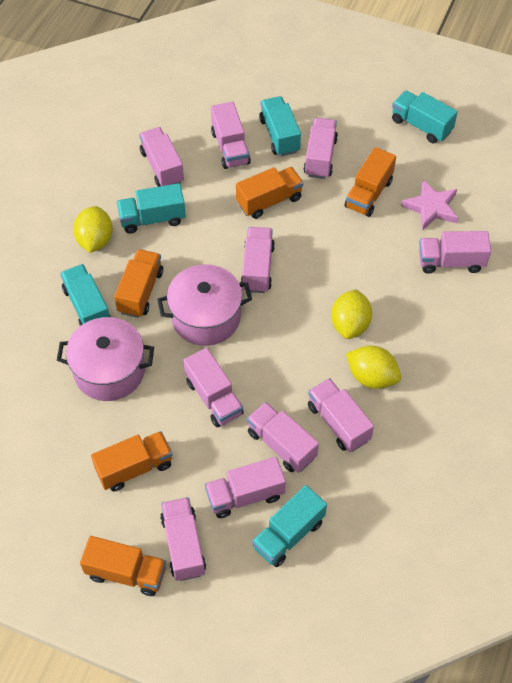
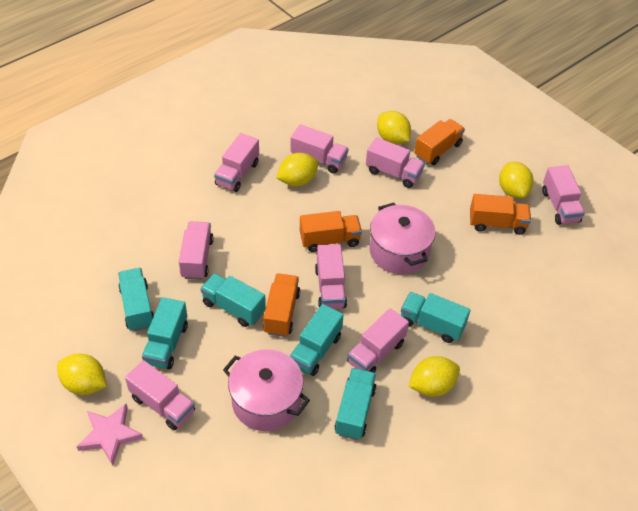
orange truck: 5 -> 4
pink truck: 10 -> 8
turquoise truck: 5 -> 6
yellow lemon: 3 -> 5

